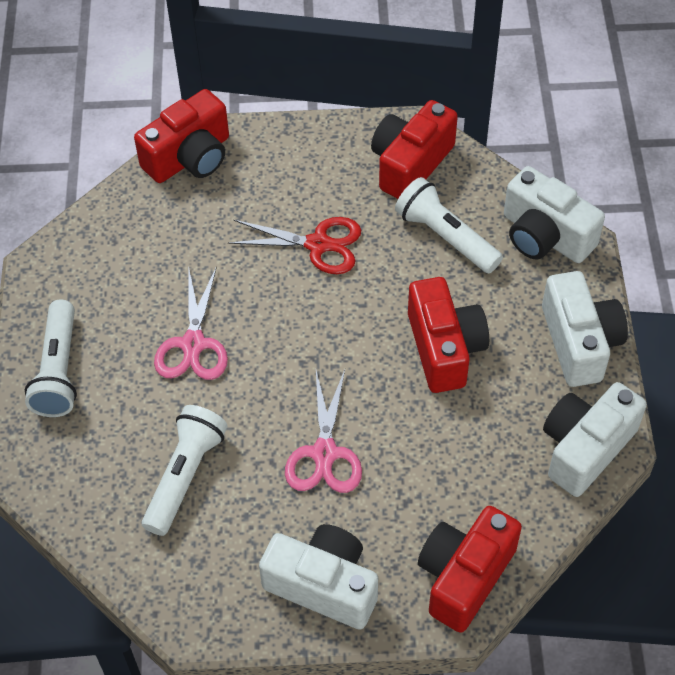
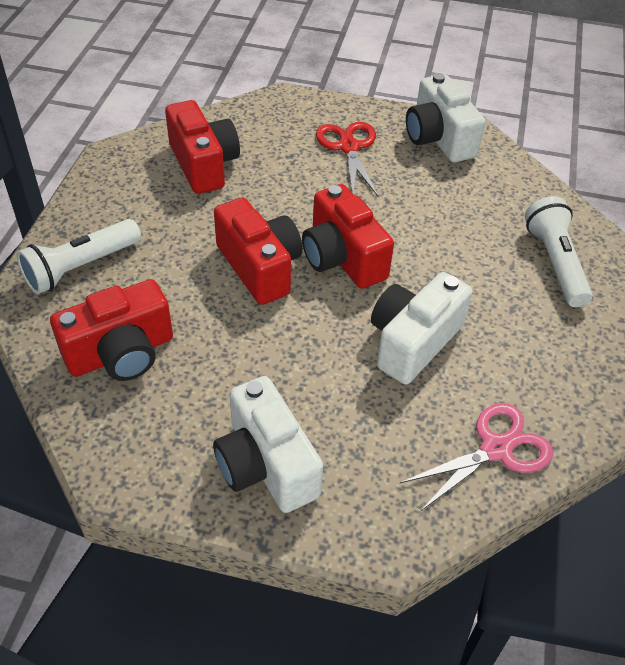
pink scissors: 2 -> 1
white camera: 4 -> 3
white flashlight: 3 -> 2

